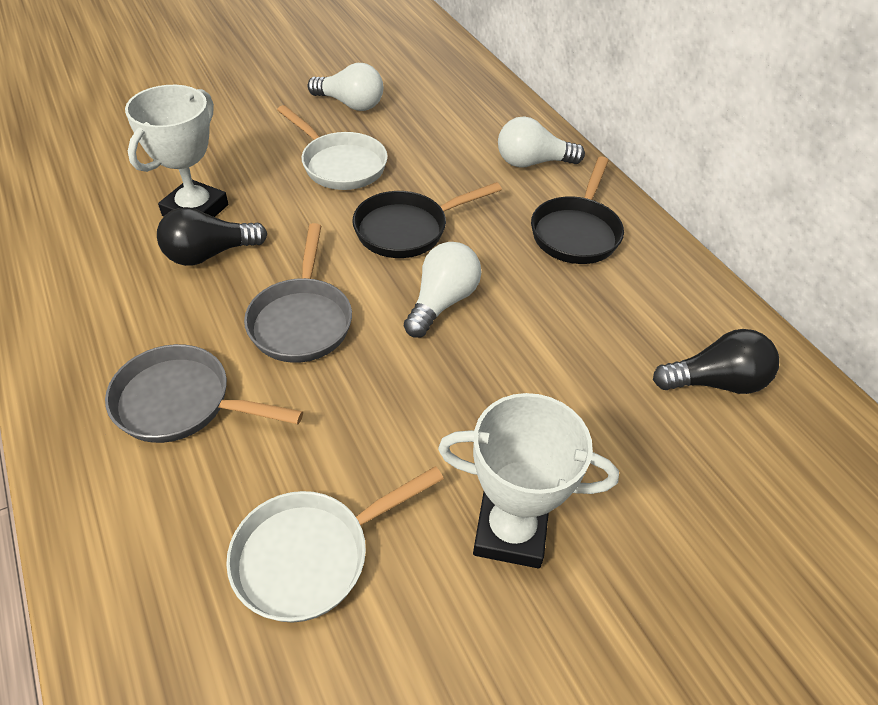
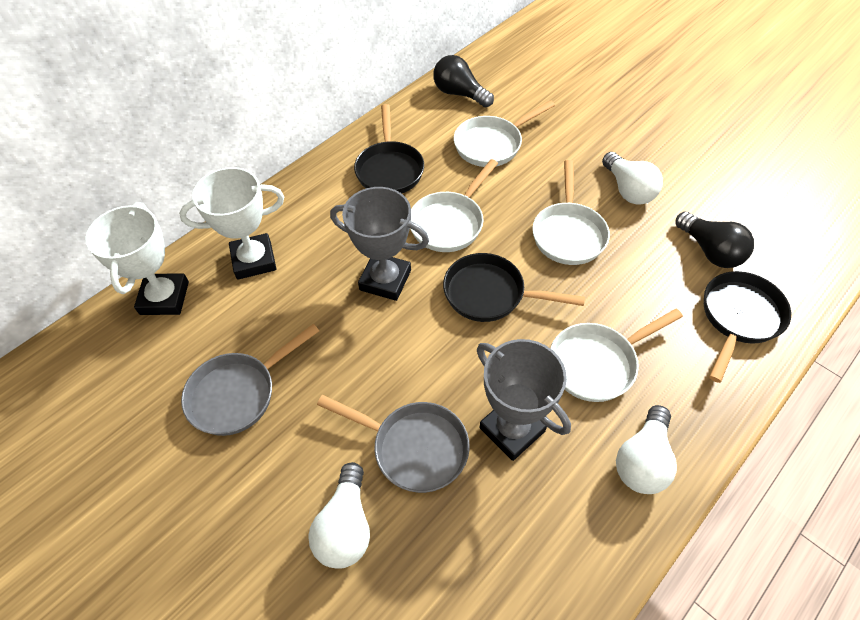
black pan: 2 -> 3
grey trophy: 0 -> 2
white pan: 2 -> 4

